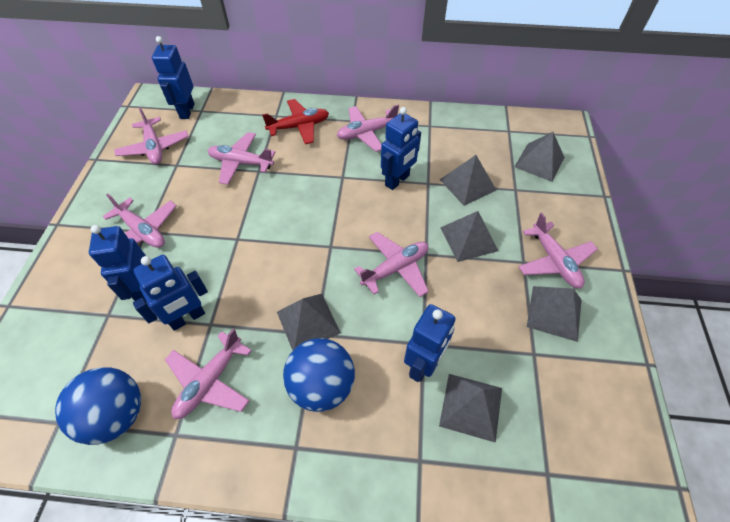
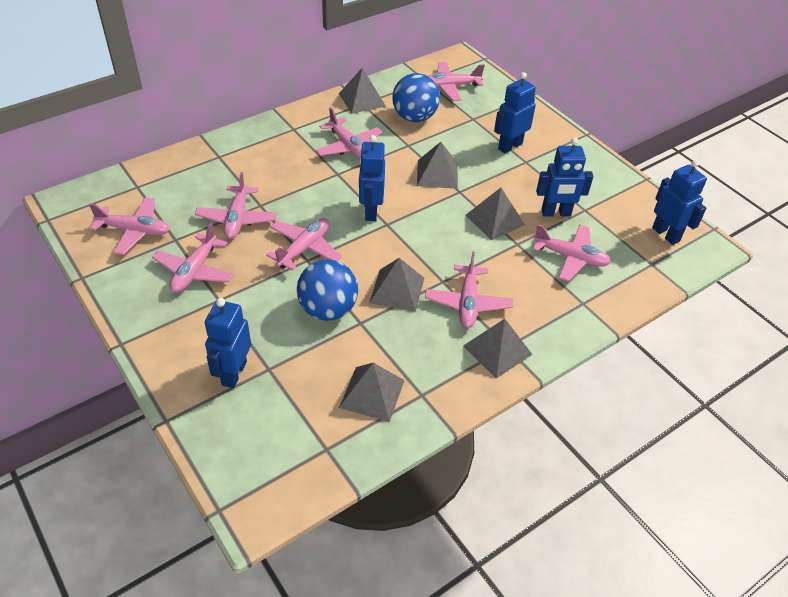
pink plane: 7 -> 8
red plane: 1 -> 0

